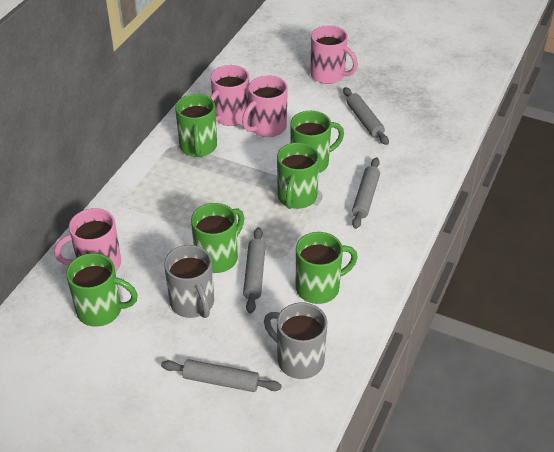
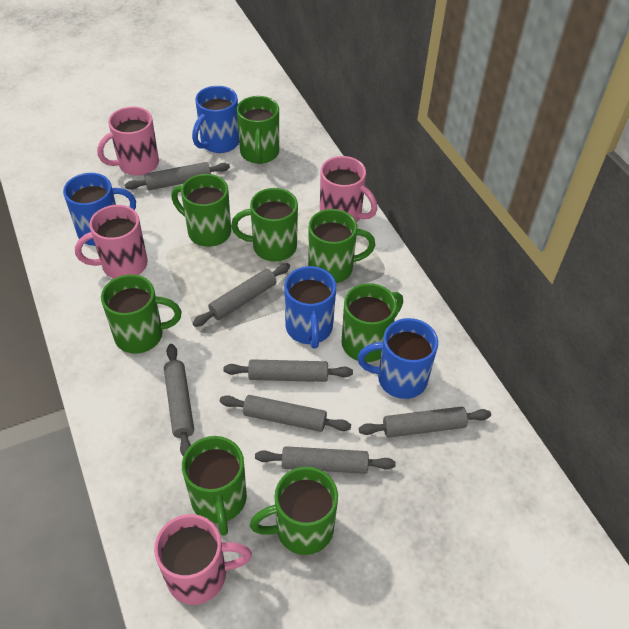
blue mug: 0 -> 4
green mug: 6 -> 8
grey mug: 2 -> 0
grey rolling pin: 4 -> 7

